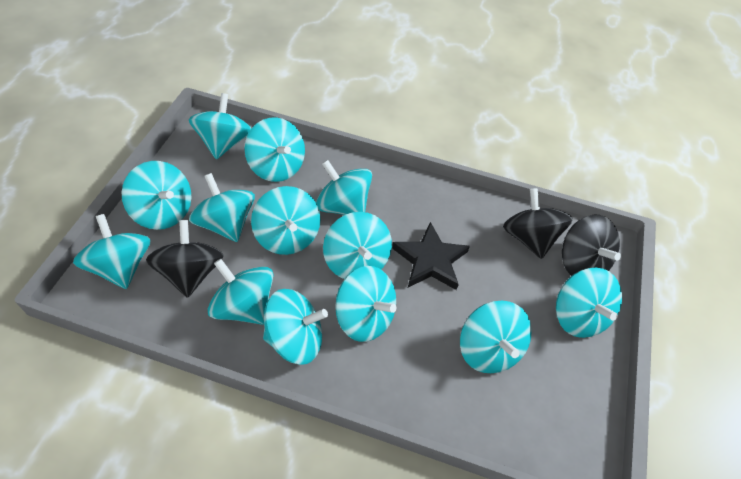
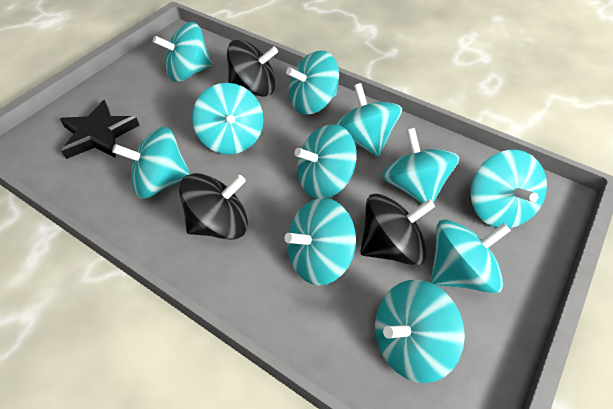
turquoise spinning top: 13 -> 11

